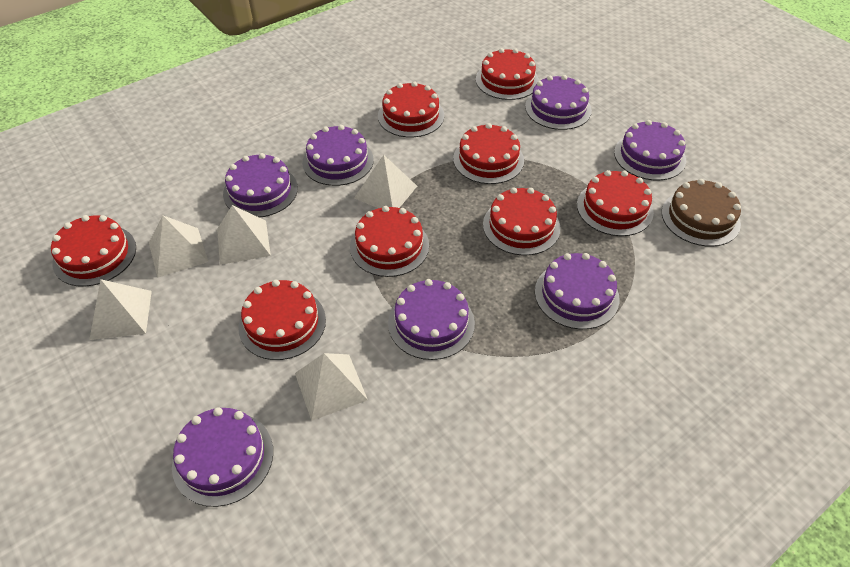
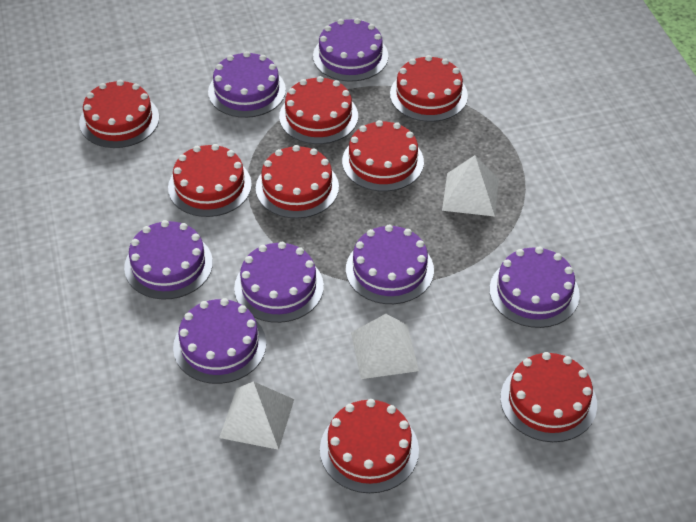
brown cake: 1 -> 0
white pyramid: 5 -> 3

